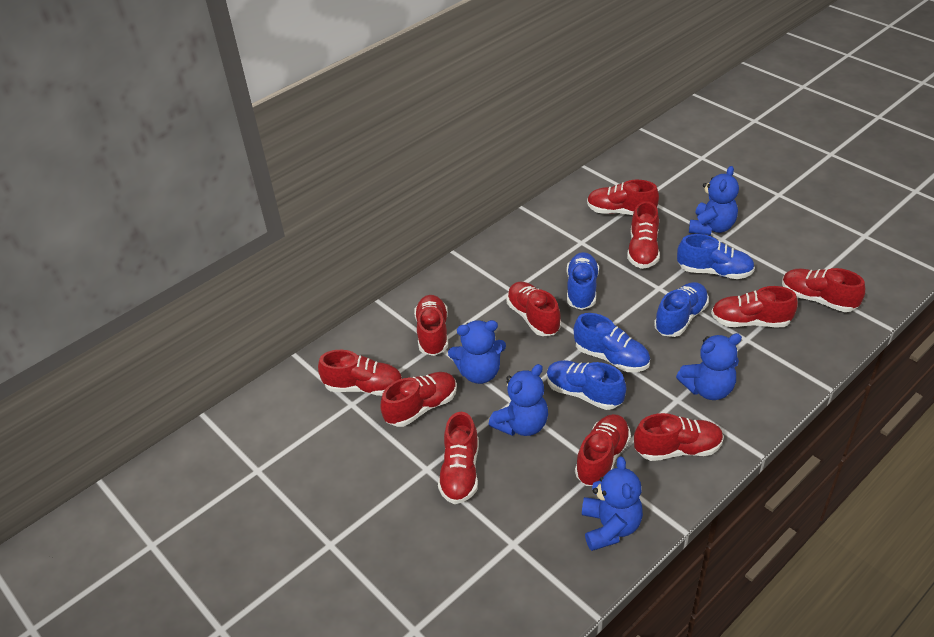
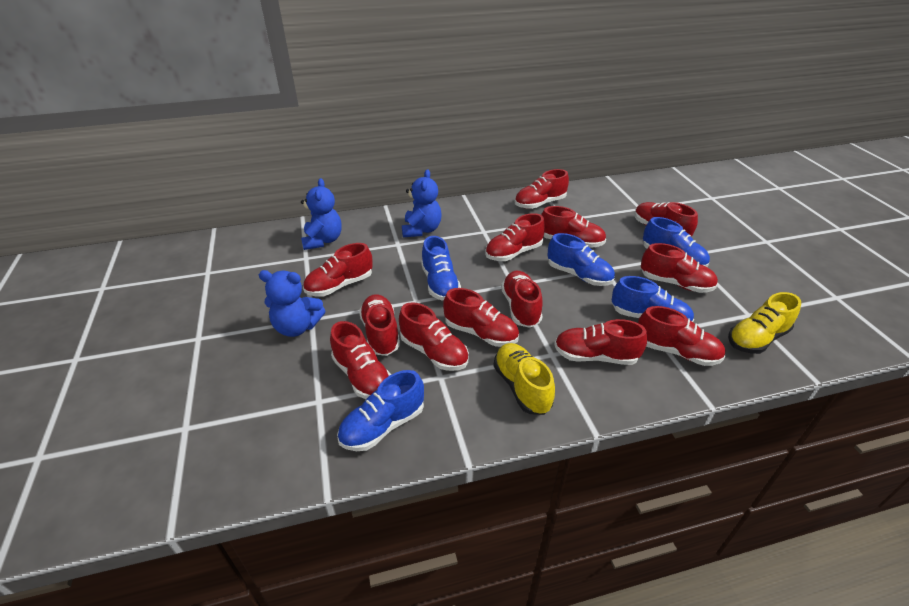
blue teddy bear: 5 -> 3
red shoe: 11 -> 13
yellow shoe: 0 -> 2

